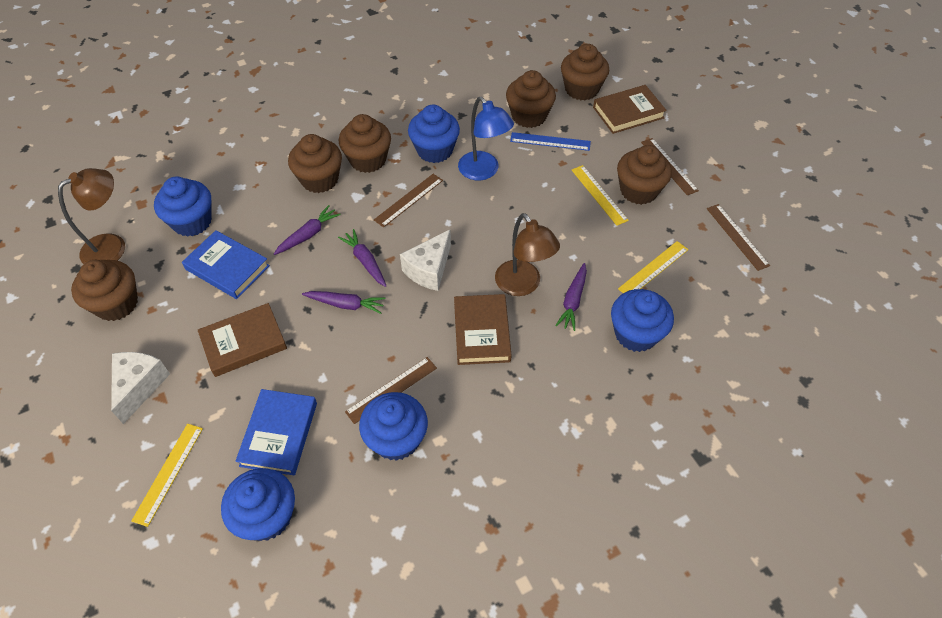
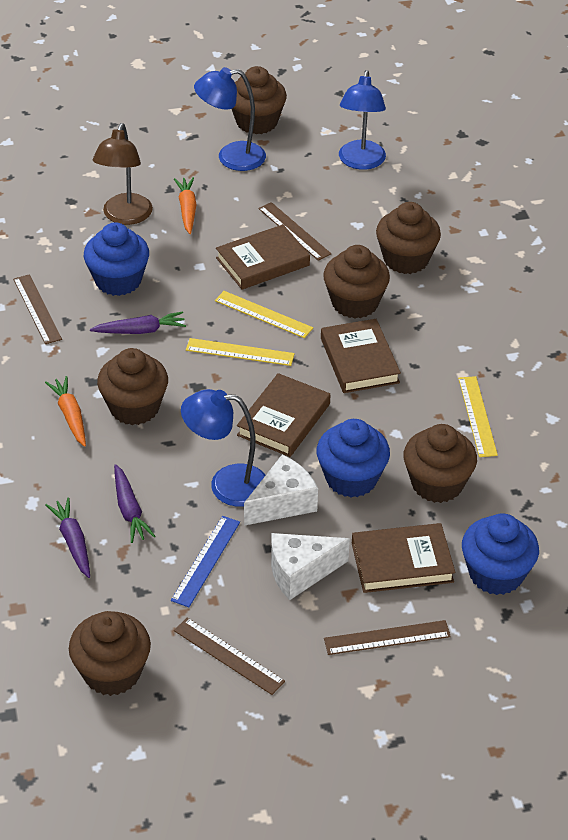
blue book: 2 -> 0
blue cupcake: 5 -> 3
blue lamp: 1 -> 3
brown book: 3 -> 4
brown lamp: 2 -> 1
orange carrot: 0 -> 2
purple carrot: 4 -> 3

